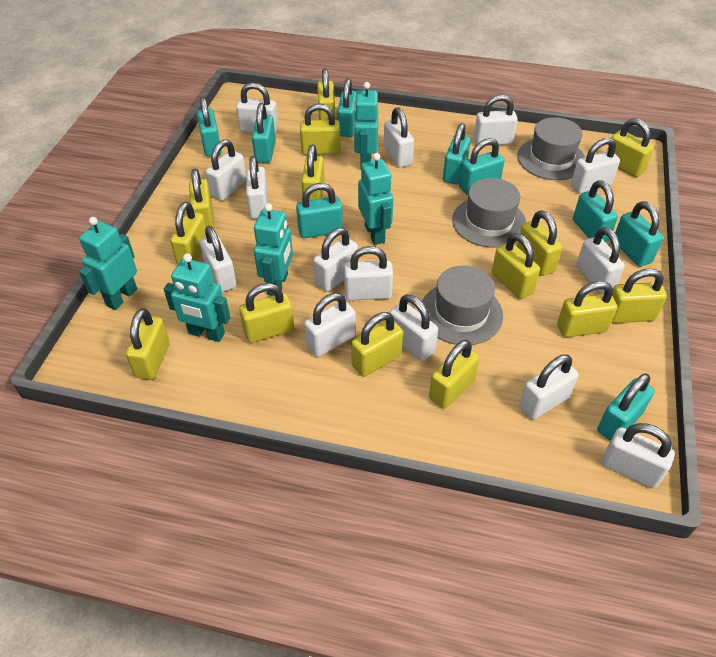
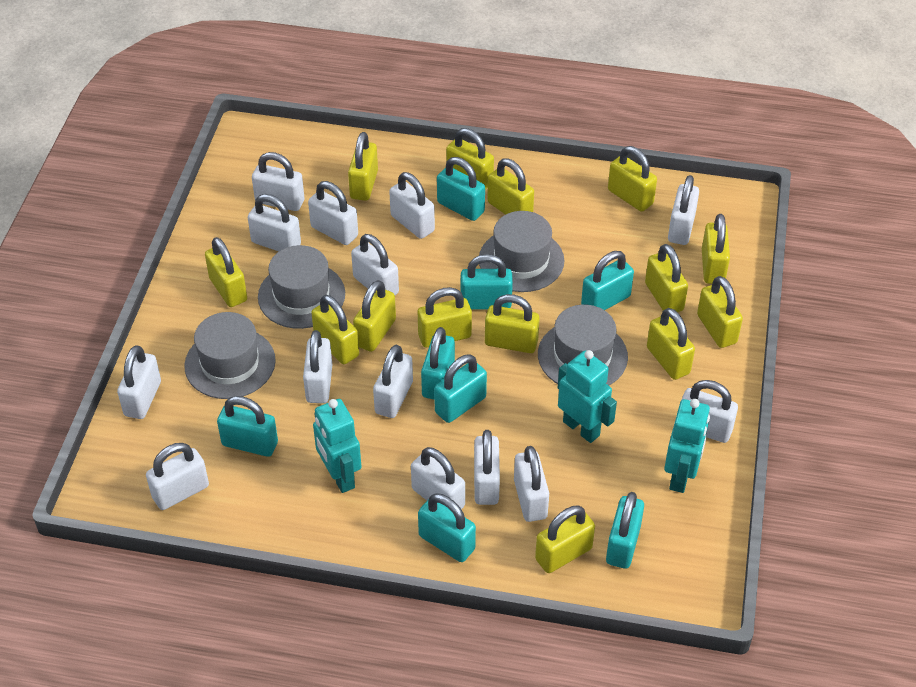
grey hat: 3 -> 4
turquoise padlock: 9 -> 8
turquoise robot: 5 -> 3

